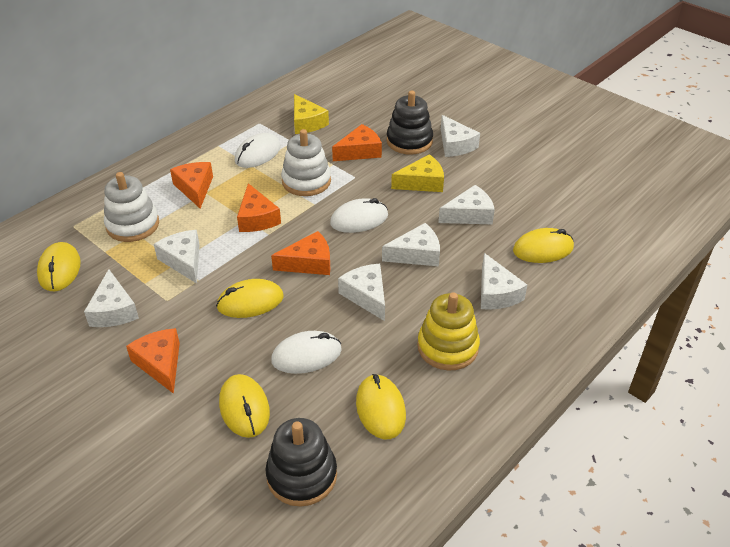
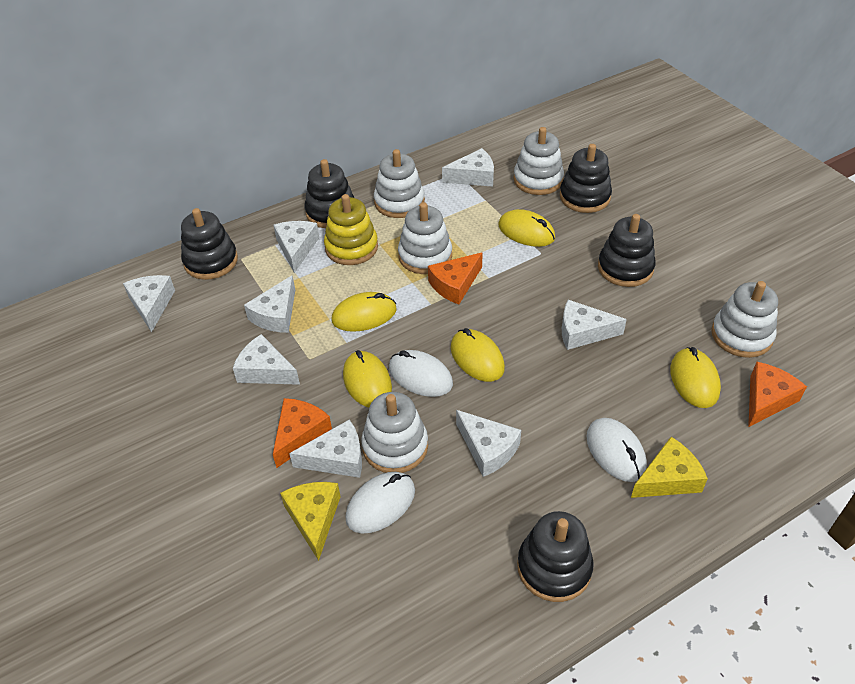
black stacking toy: 2 -> 5
orange cheese: 5 -> 3
white cheese: 7 -> 8
white stacking toy: 2 -> 5

